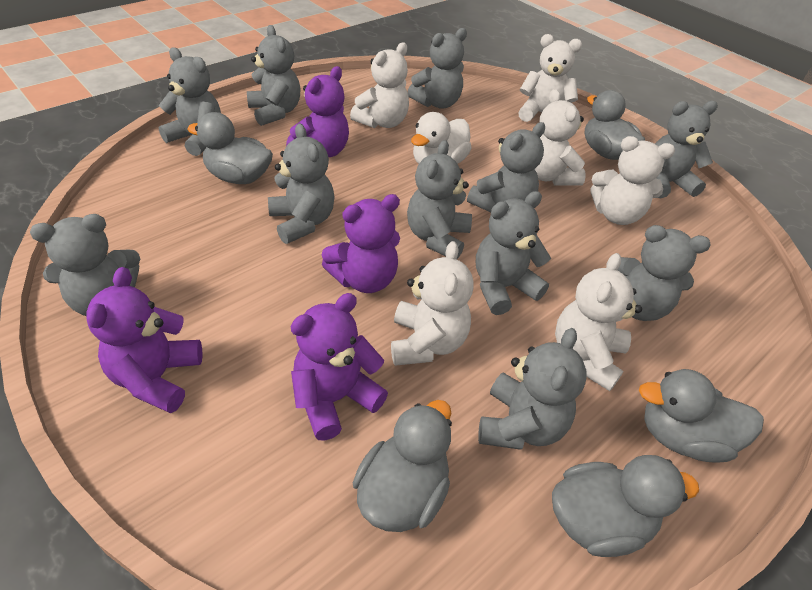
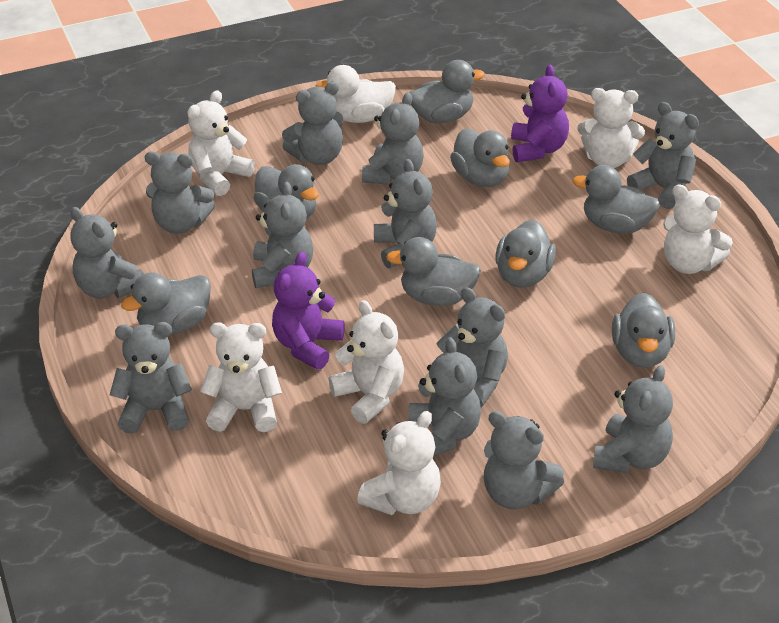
grey duck: 5 -> 8
grey teddy bear: 11 -> 12
purple teddy bear: 4 -> 2

